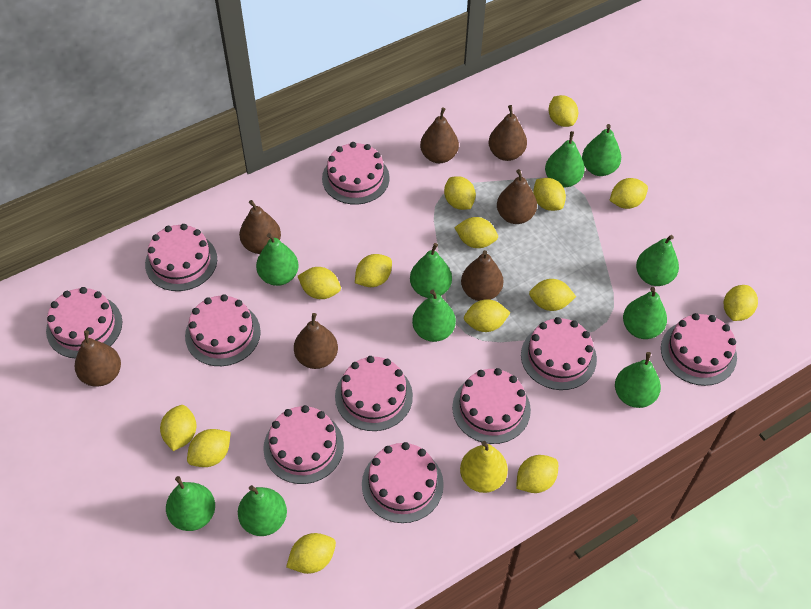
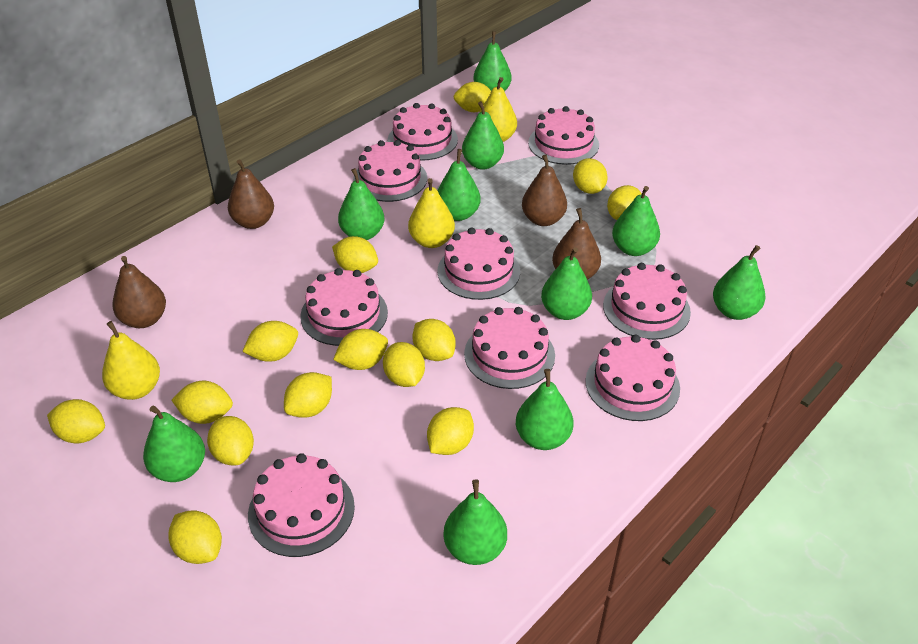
brown pear: 7 -> 4
pink cake: 10 -> 9
yellow pear: 1 -> 3

